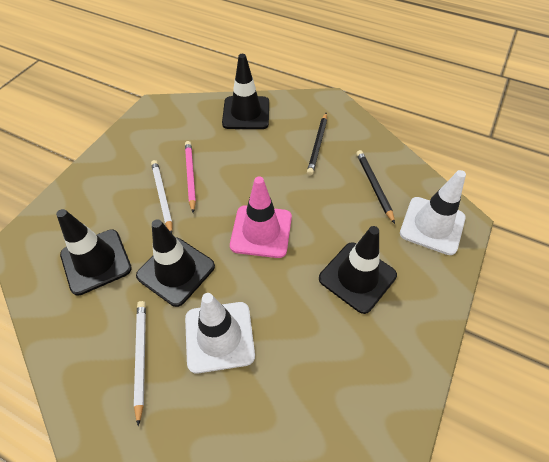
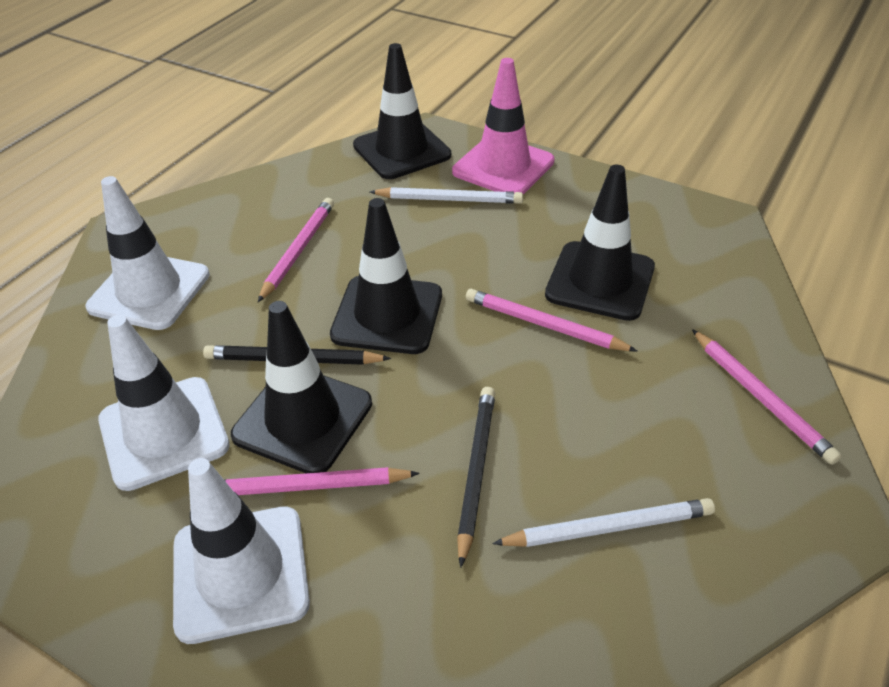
pink pencil: 1 -> 4
white traffic cone: 2 -> 3

